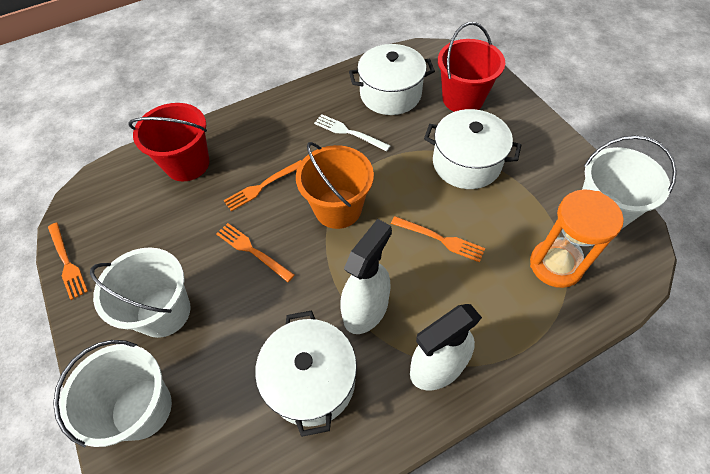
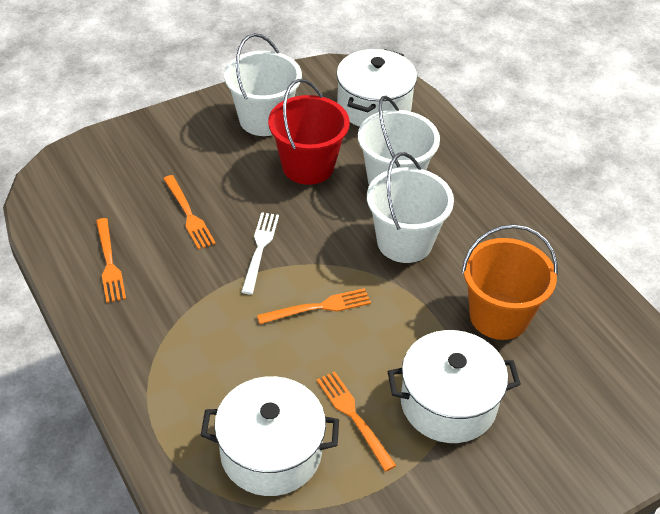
orange hourglass: 1 -> 0
red bucket: 2 -> 1
white spray bottle: 2 -> 0

